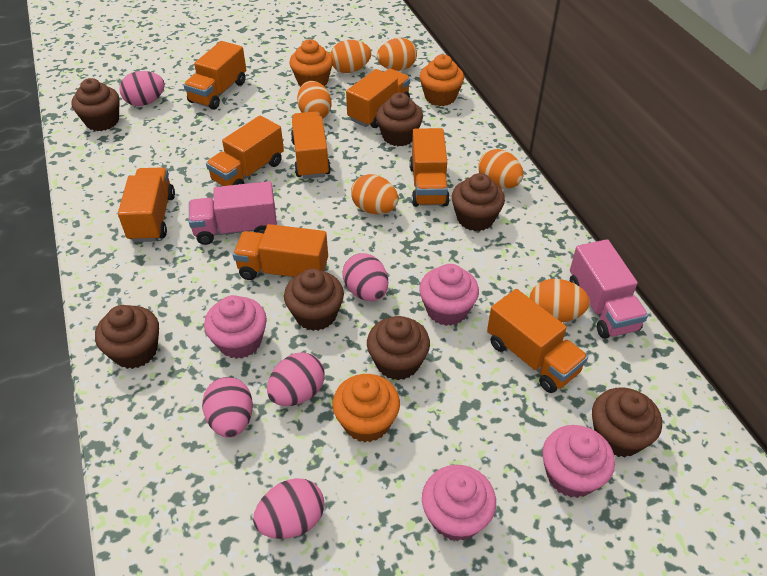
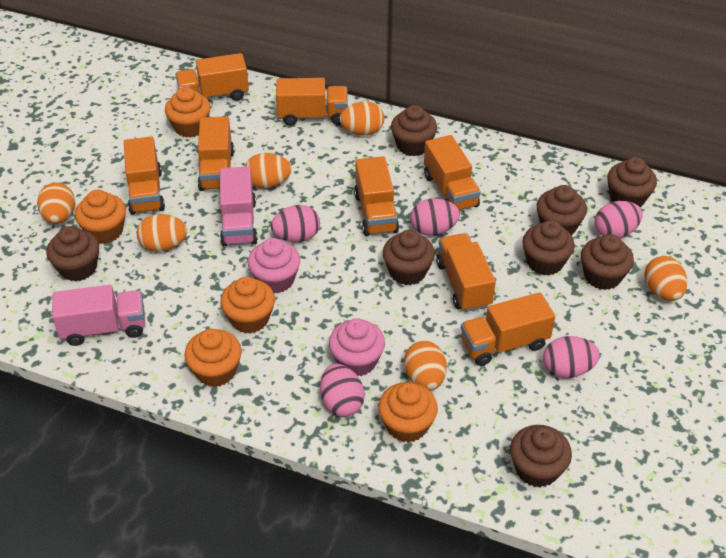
brown cupcake: 7 -> 8
orange cupcake: 3 -> 5
pink cupcake: 4 -> 2

